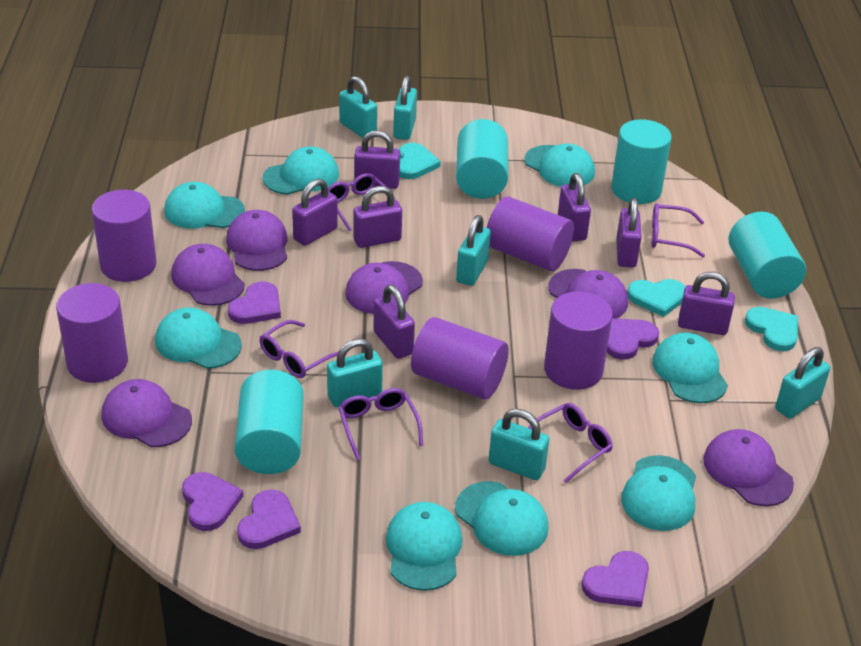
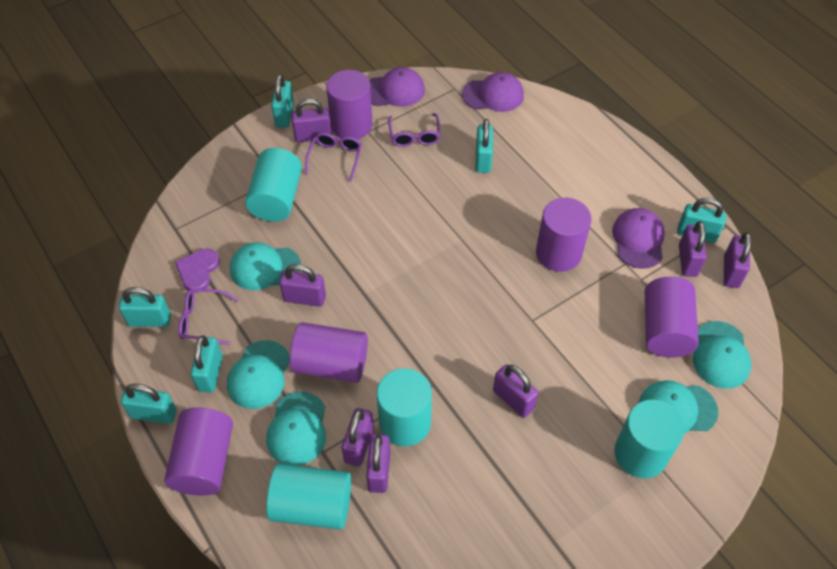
purple cap: 6 -> 3
purple glasses: 5 -> 3
purple heart: 5 -> 1
turquoise cap: 8 -> 5
turquoise heart: 3 -> 0

